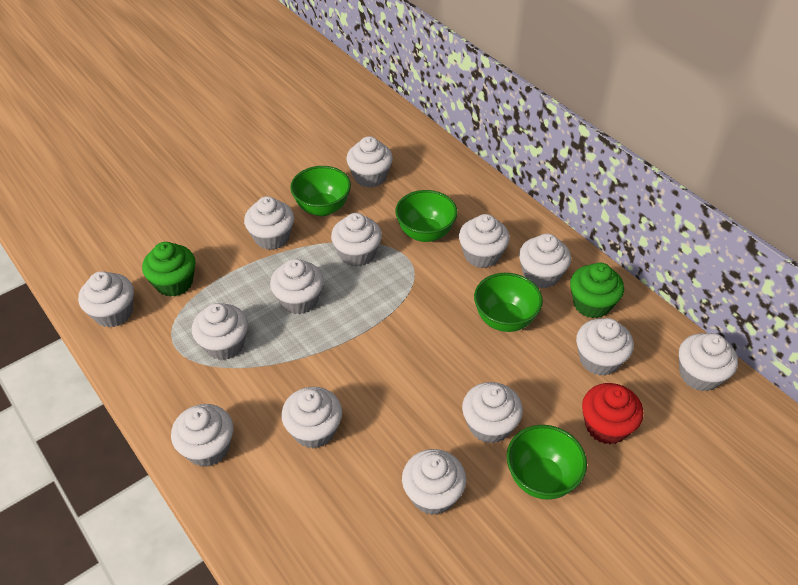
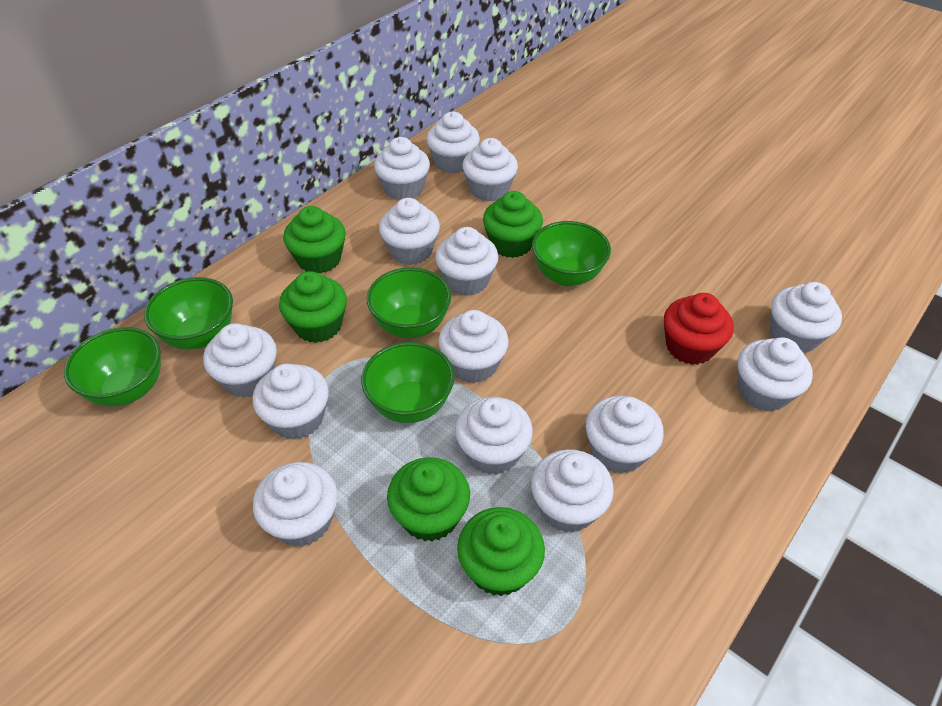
green bowl: 4 -> 5
green cupcake: 2 -> 5

